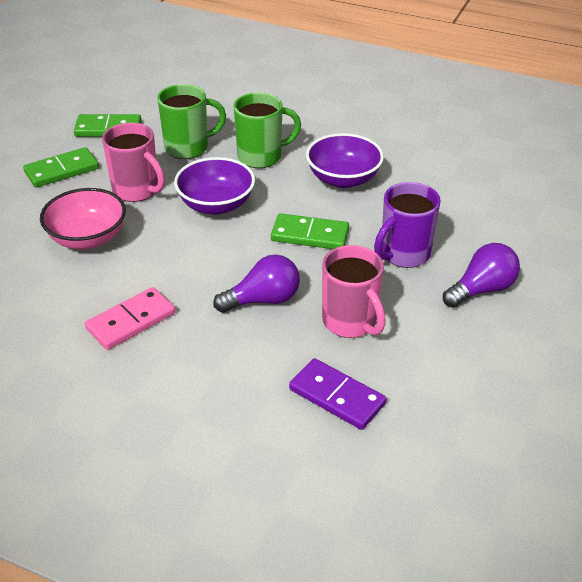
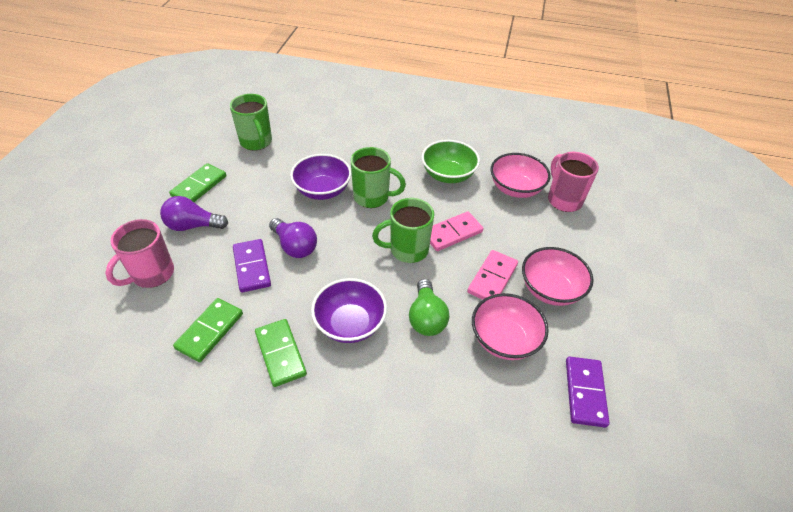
green bowl: 0 -> 1
green light bulb: 0 -> 1
green mug: 2 -> 3
pink bowl: 1 -> 3
pink domino: 1 -> 2
purple domino: 1 -> 2
purple mug: 1 -> 0

